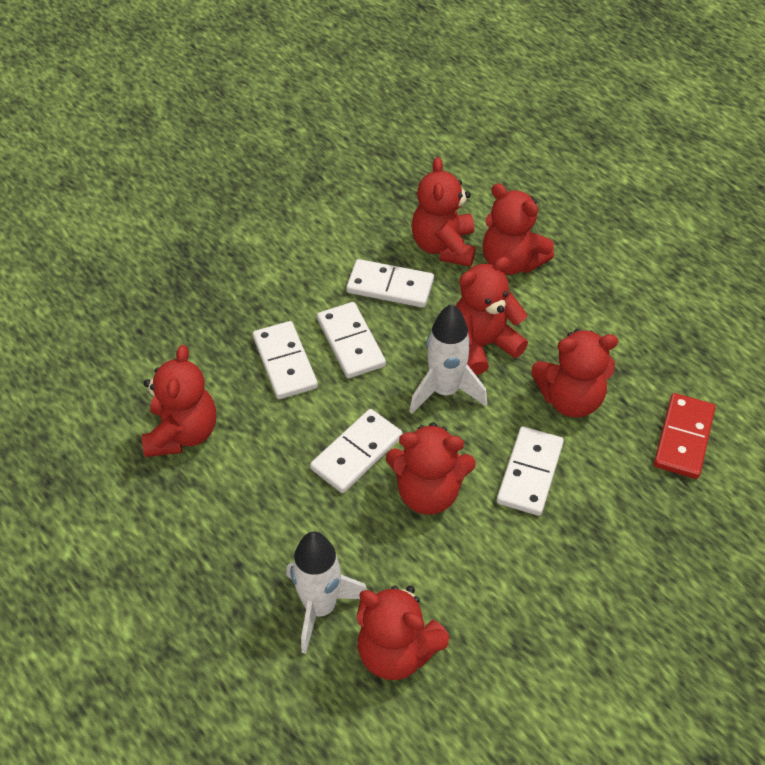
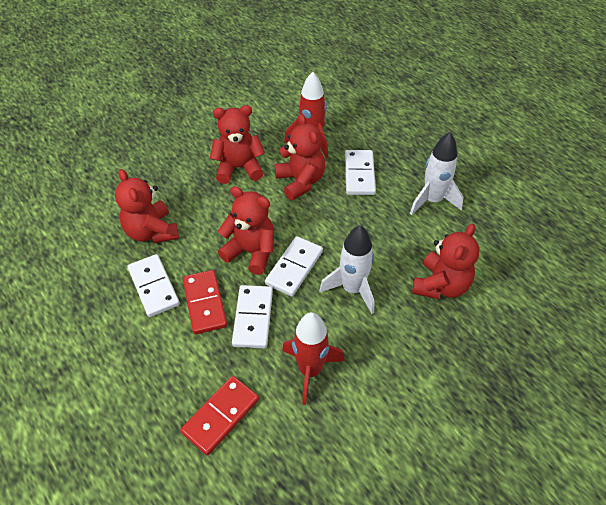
red domino: 1 -> 2
red rocket: 0 -> 2
red teddy bear: 7 -> 5
white domino: 5 -> 4

